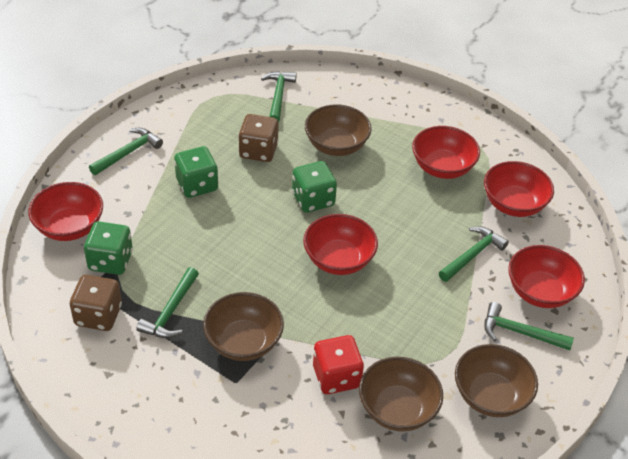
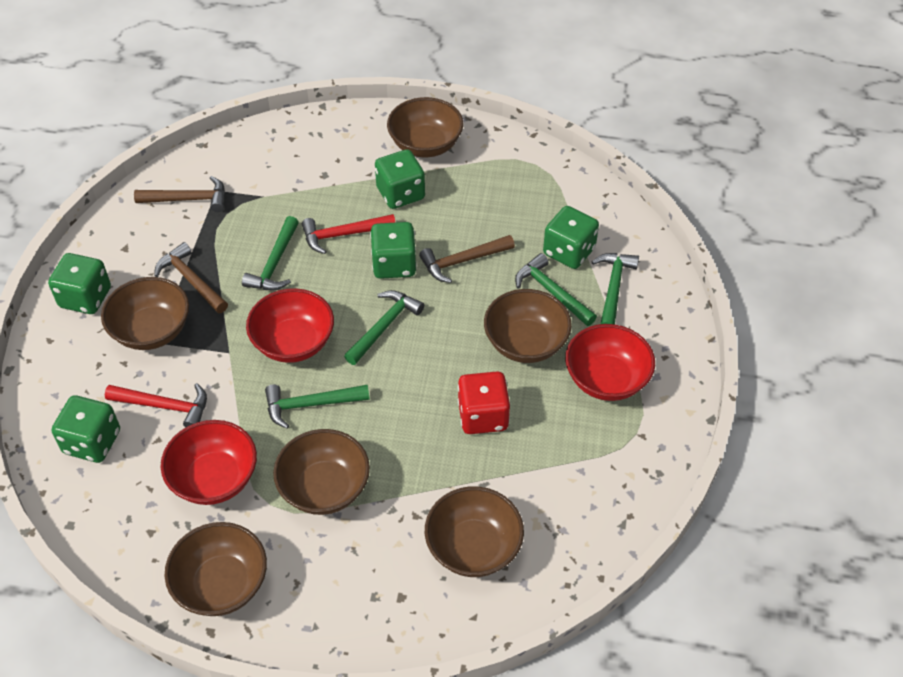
brown bowl: 4 -> 6
brown dice: 2 -> 0
brown hammer: 0 -> 3
green dice: 3 -> 5
red bowl: 5 -> 3
red hammer: 0 -> 2

